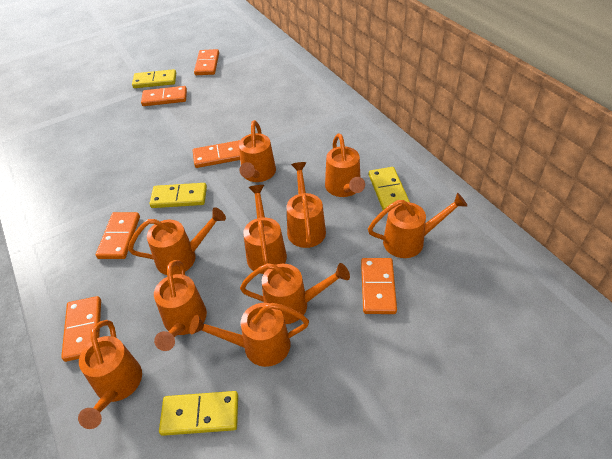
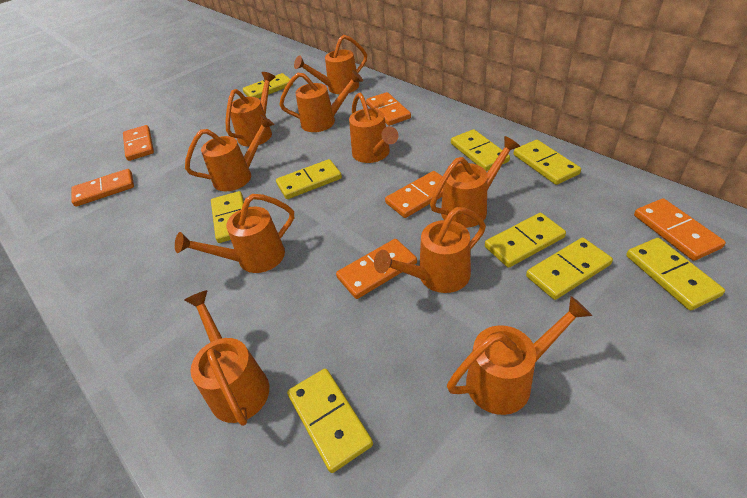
yellow domino: 4 -> 9

